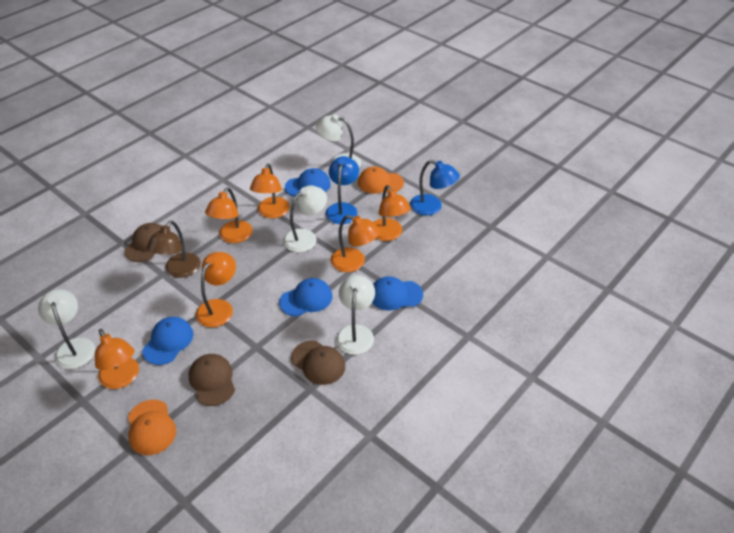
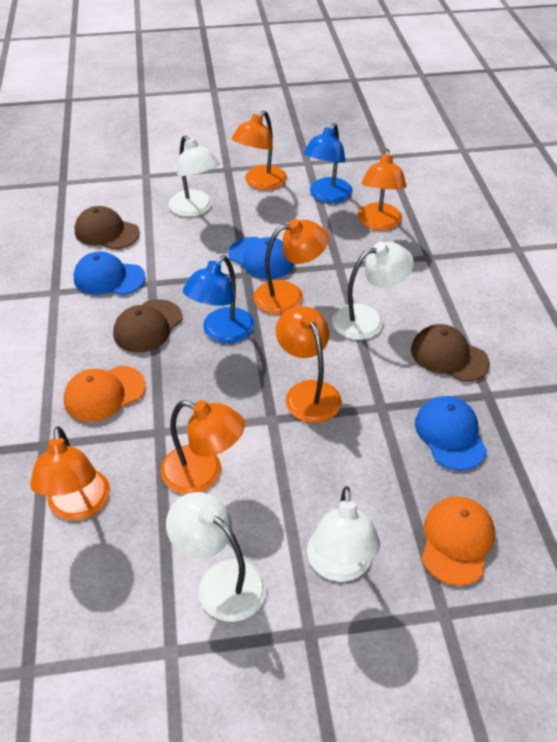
blue cap: 4 -> 3
brown lamp: 1 -> 0

